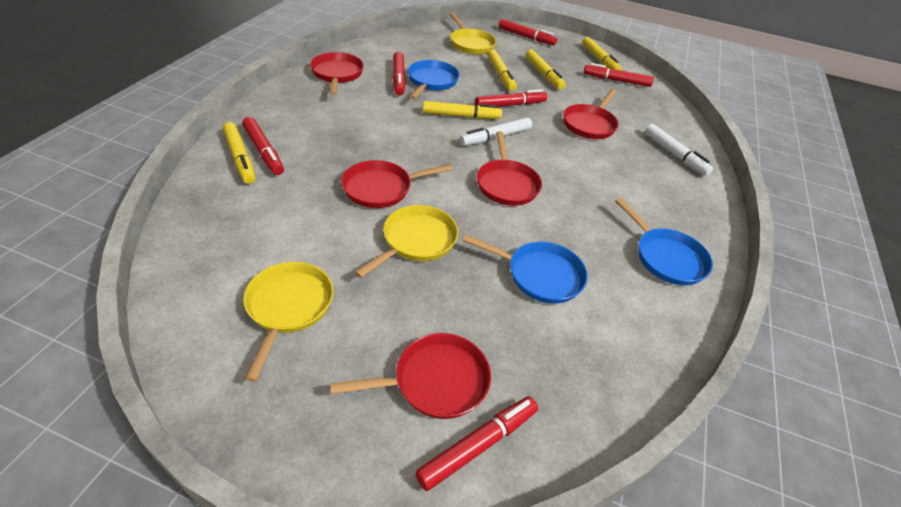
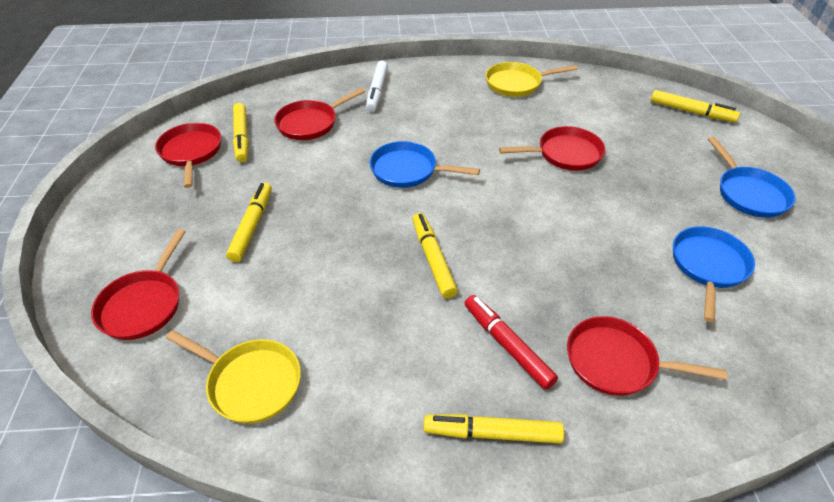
red marker: 6 -> 1
white marker: 2 -> 1
yellow pan: 3 -> 2

